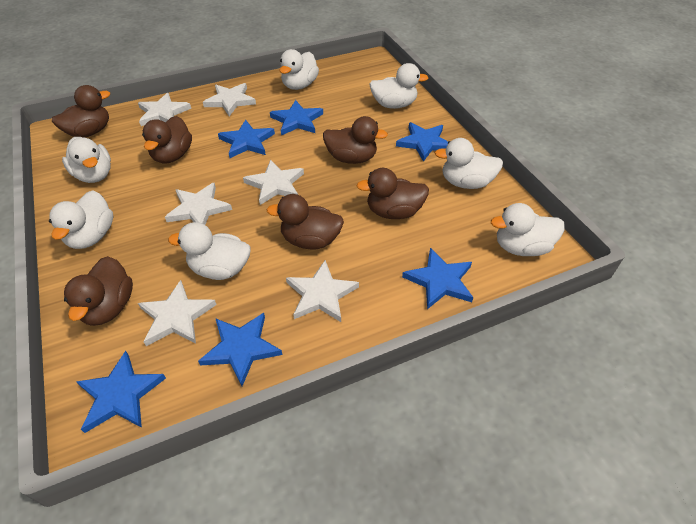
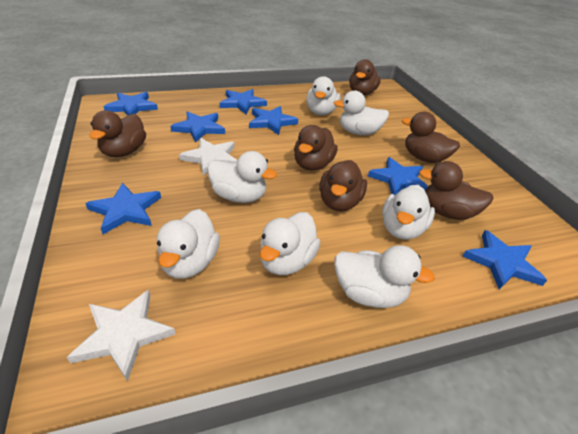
blue star: 6 -> 7
white star: 6 -> 2

